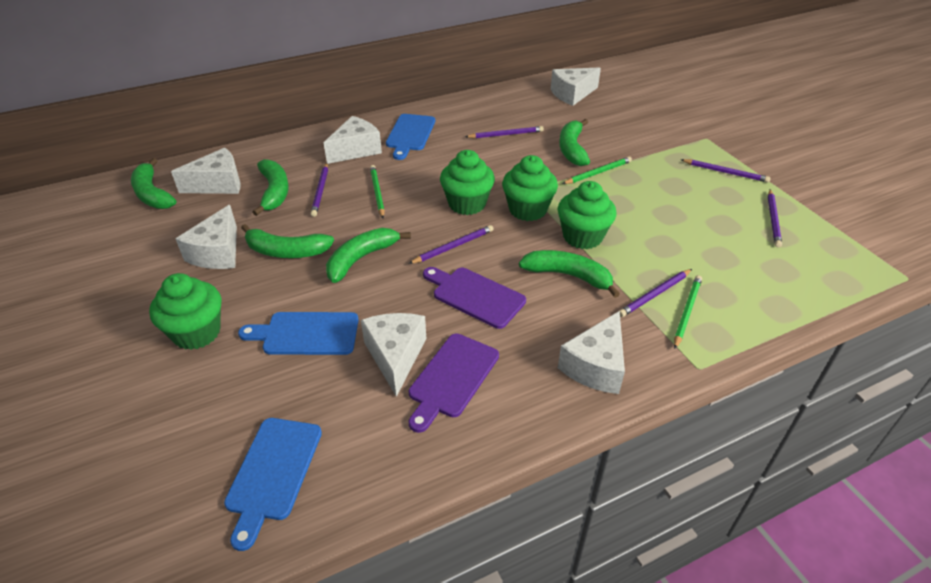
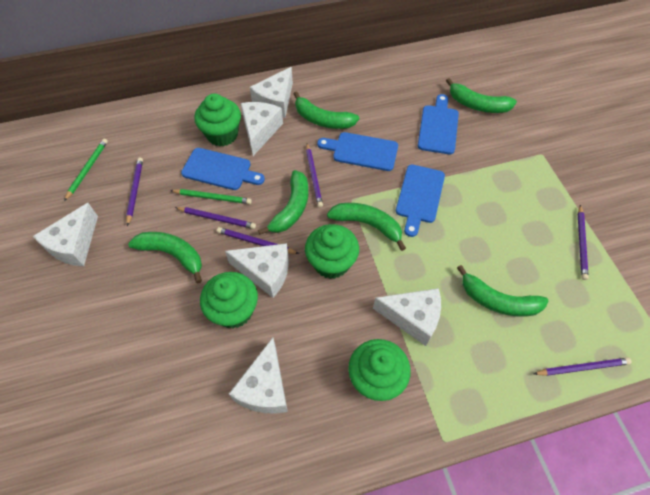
blue cutting board: 3 -> 4
green pencil: 3 -> 2
purple cutting board: 2 -> 0

